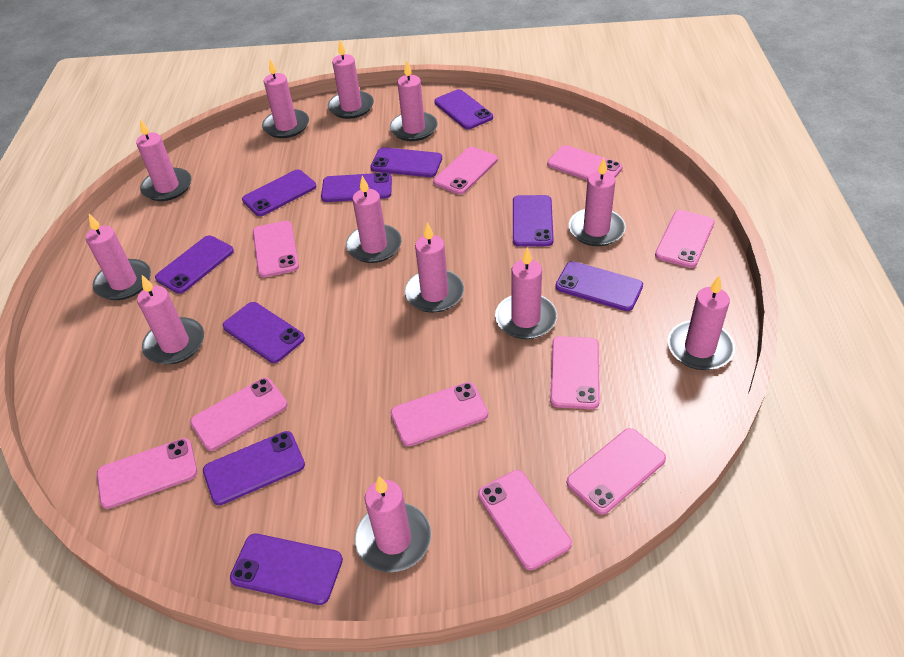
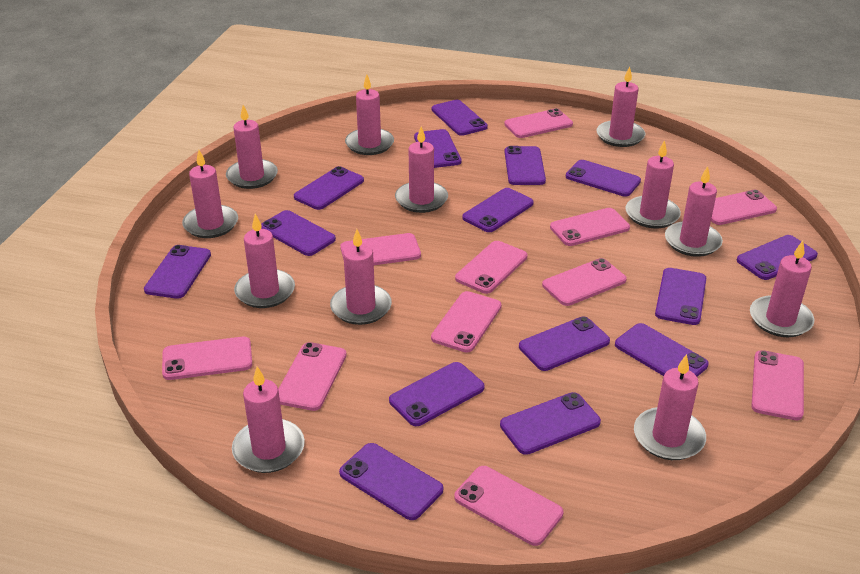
pink phone: 10 -> 11
purple phone: 10 -> 15

